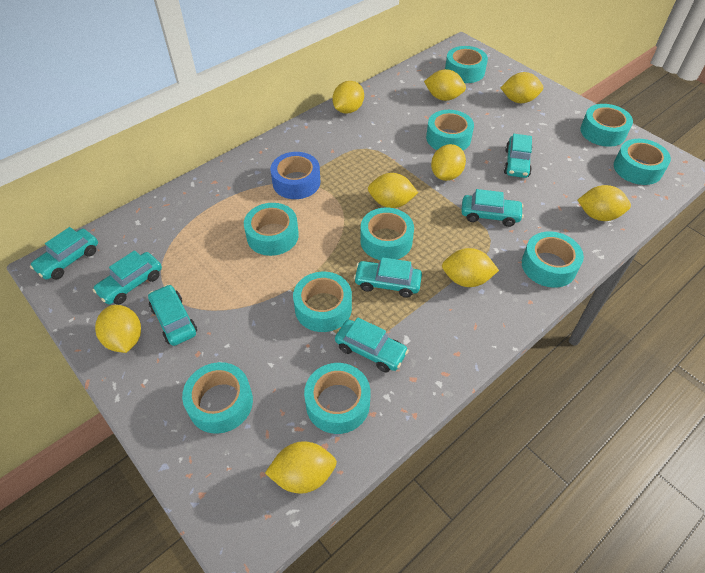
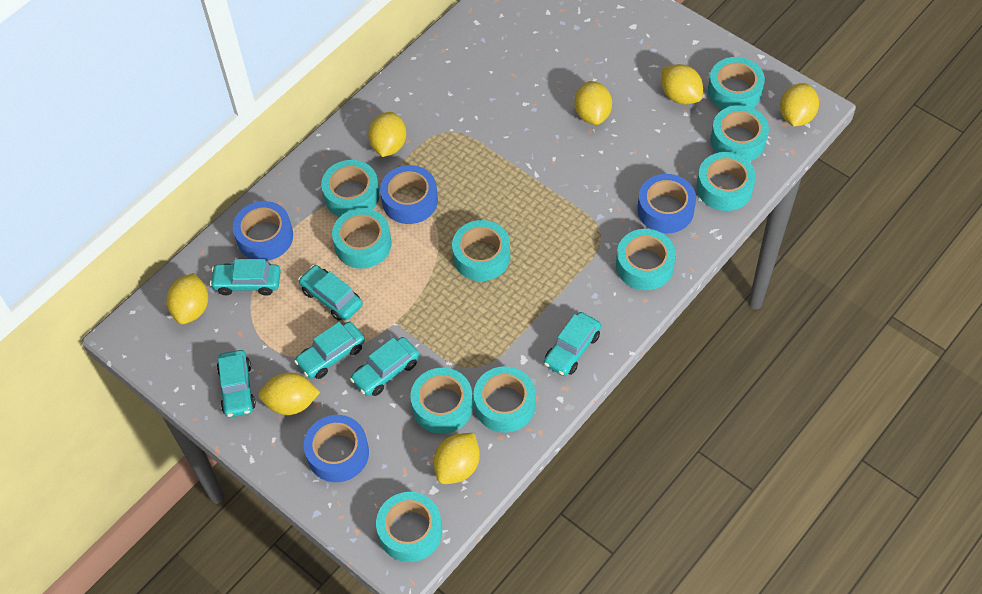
blue tape: 1 -> 4
turquoise car: 7 -> 6
yellow lemon: 9 -> 7

